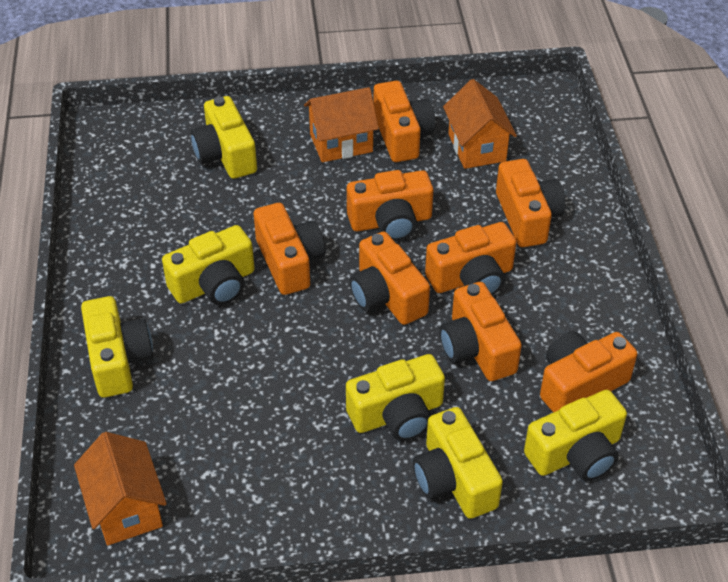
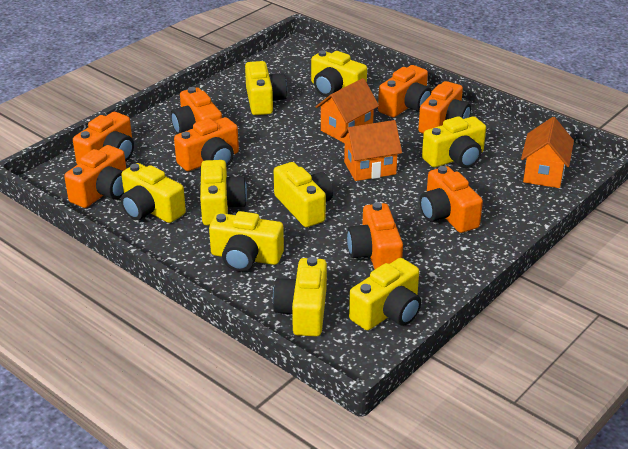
yellow camera: 6 -> 9

